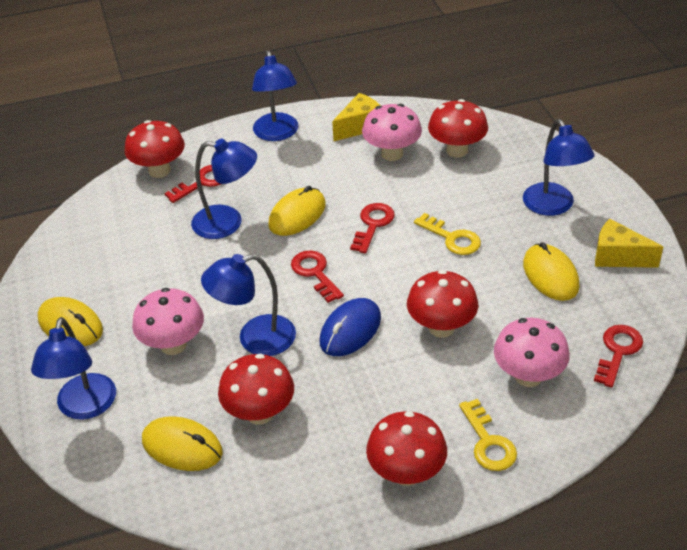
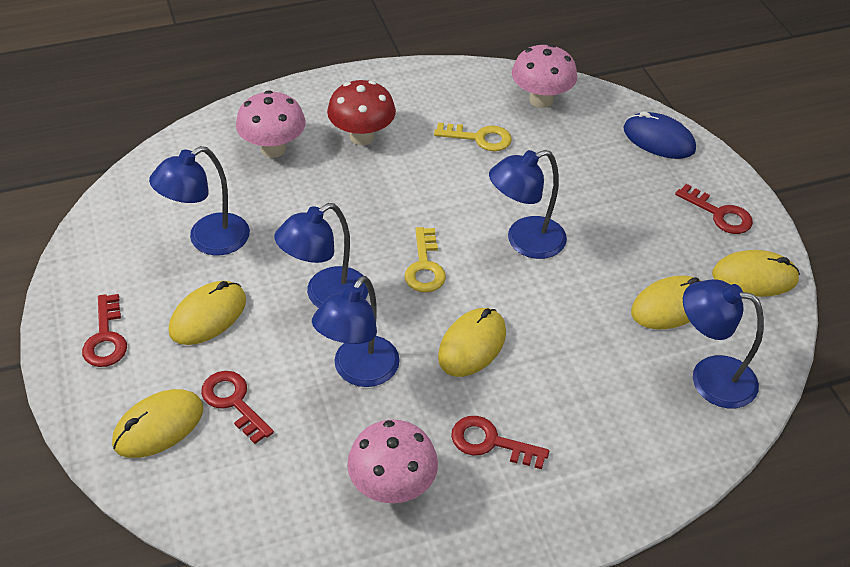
red mushroom: 5 -> 1
yellow cheese: 2 -> 0
yellow mouse: 4 -> 5

